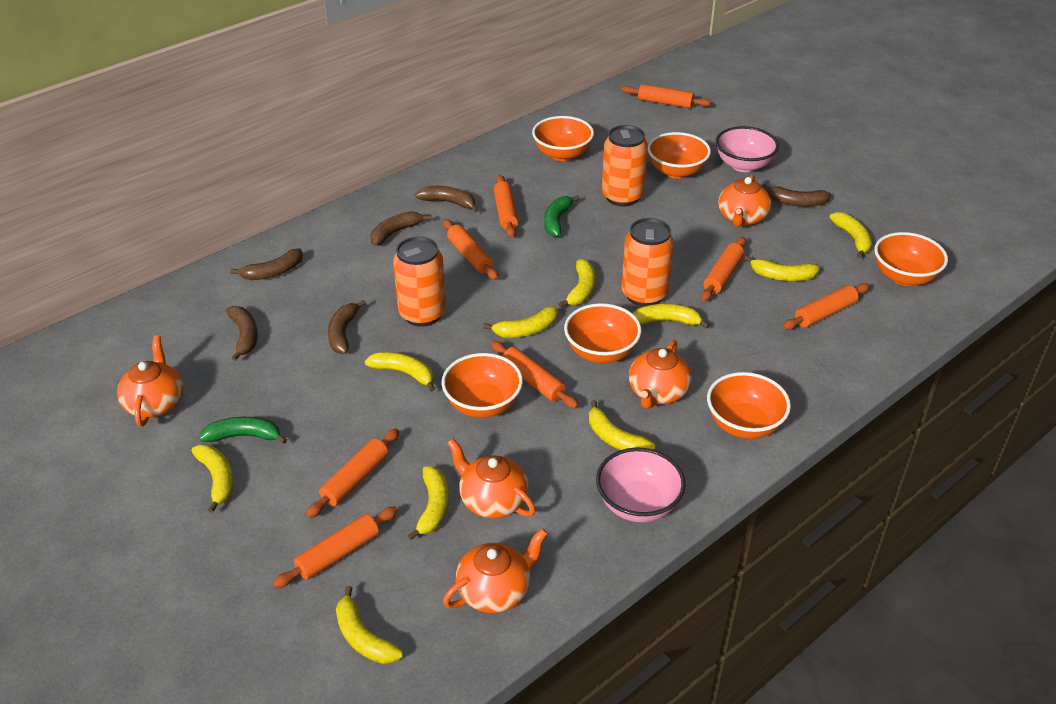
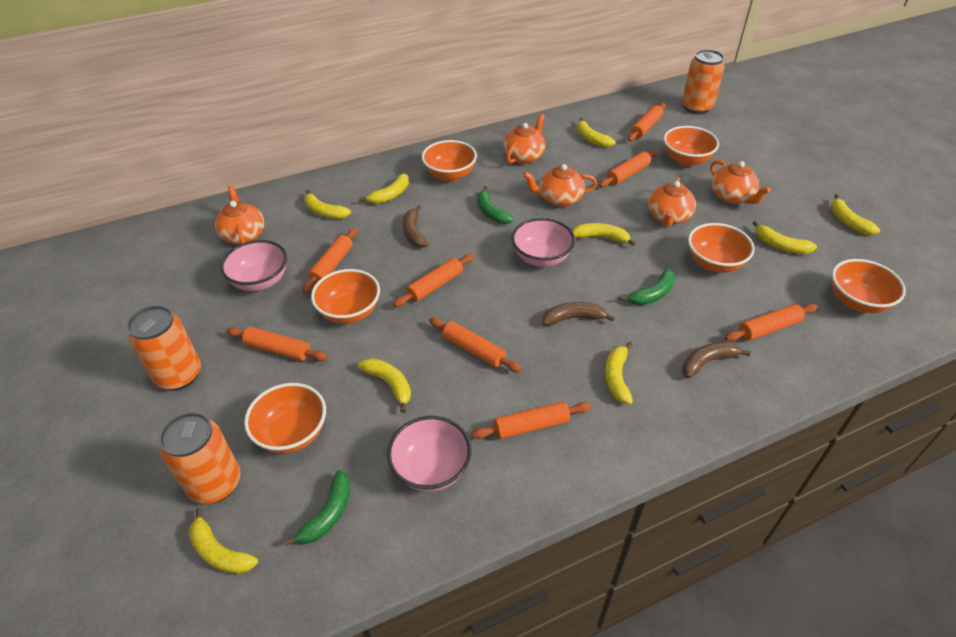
brown banana: 6 -> 3
green banana: 2 -> 3
pink bowl: 2 -> 3
yellow banana: 10 -> 9

